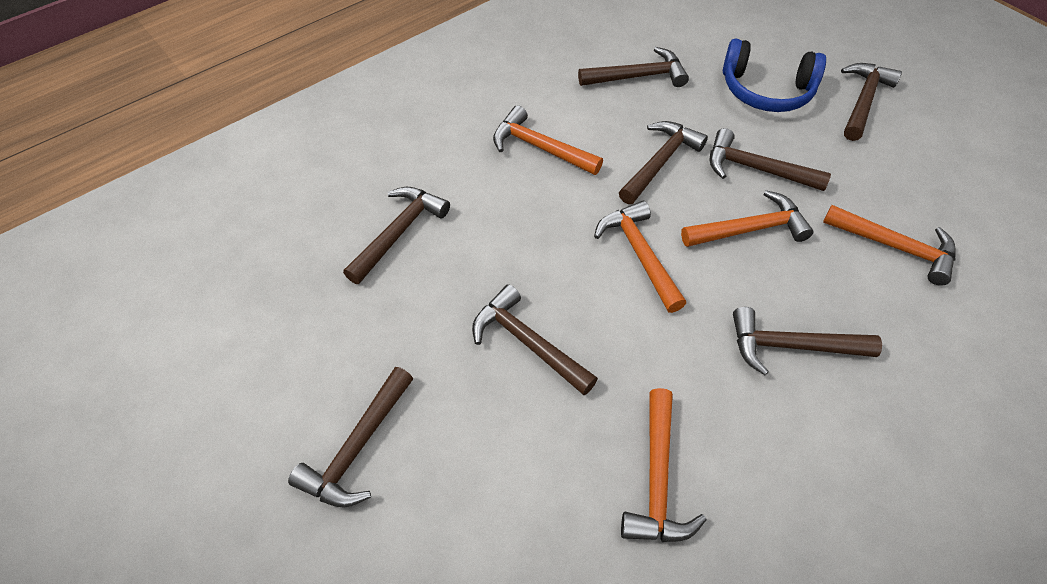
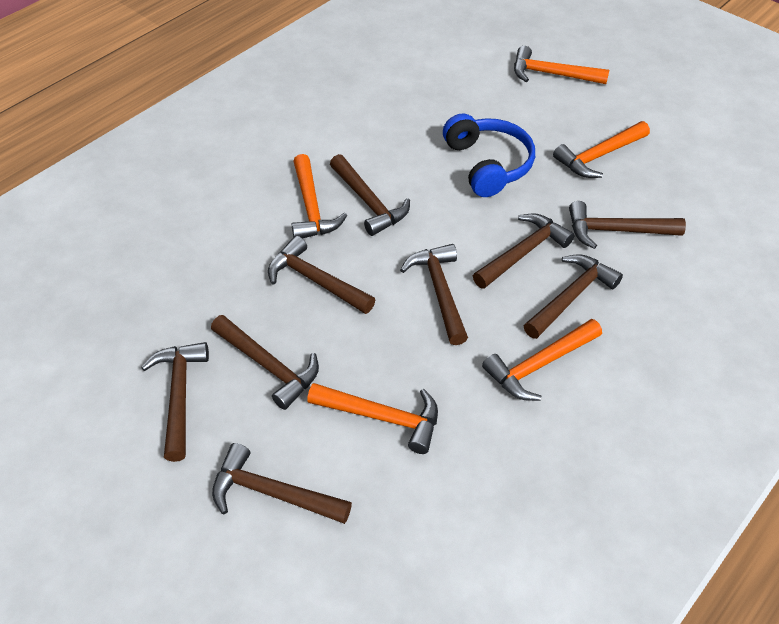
brown hammer: 8 -> 9

